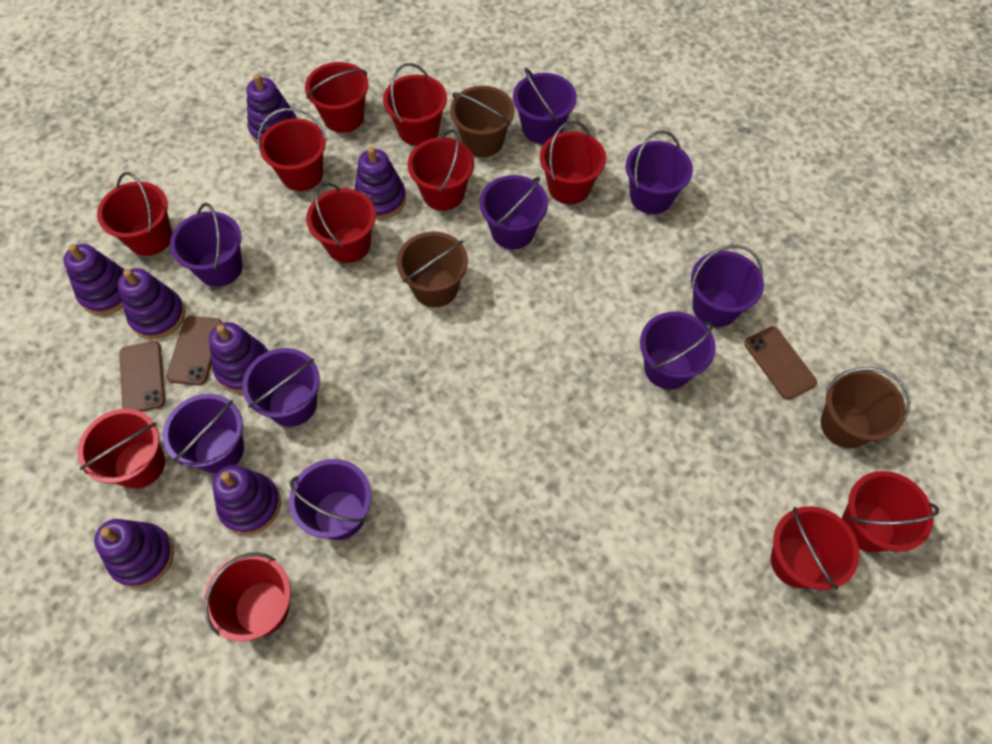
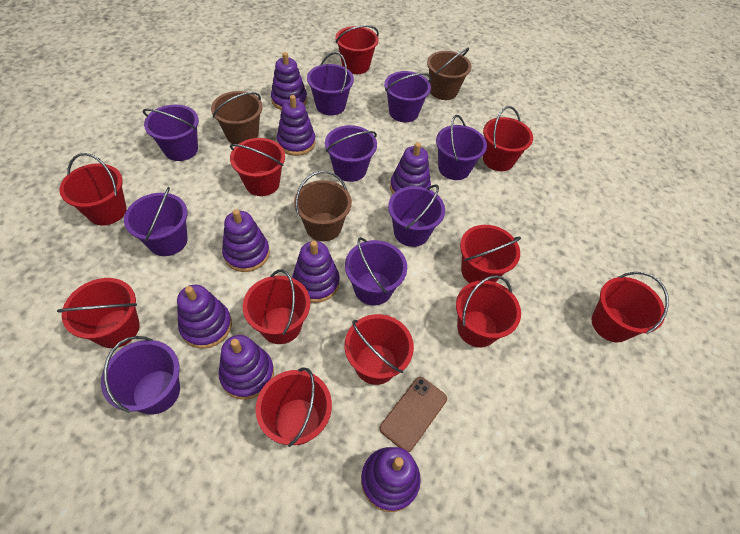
brown phone: 3 -> 1
purple stacking toy: 7 -> 8

